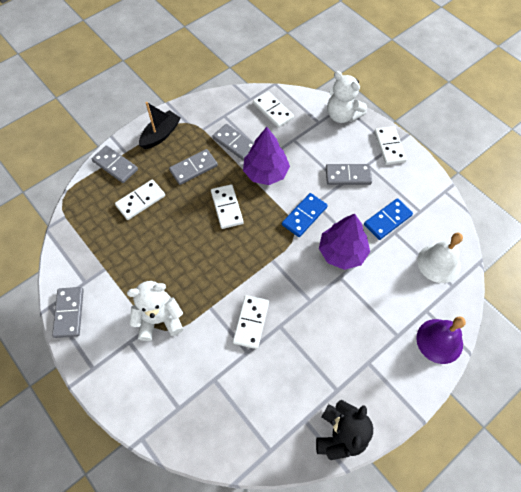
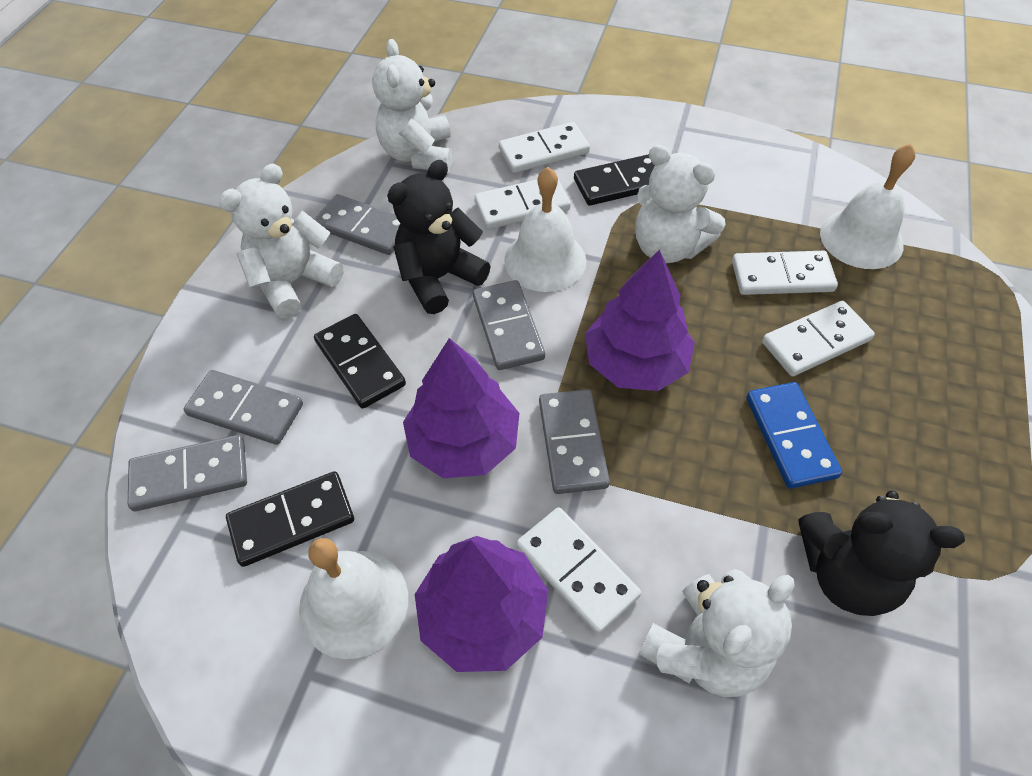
black boat: 1 -> 0
black domino: 0 -> 3
black teddy bear: 1 -> 2
blue domino: 2 -> 1
purple bell: 1 -> 0
purple tree: 2 -> 3
white bell: 1 -> 3
white teddy bear: 2 -> 4

